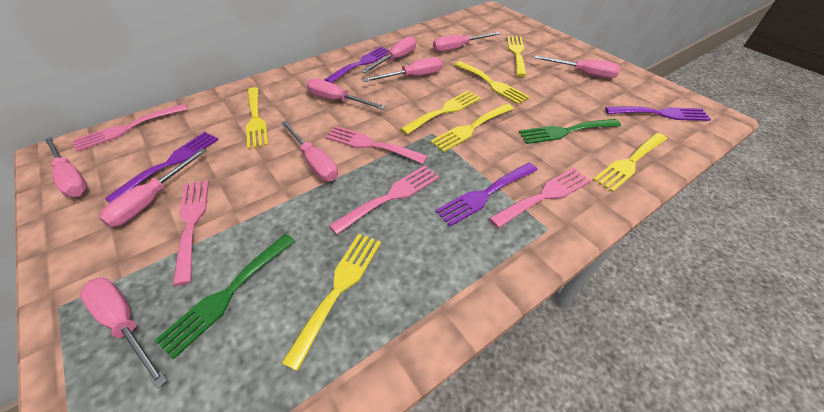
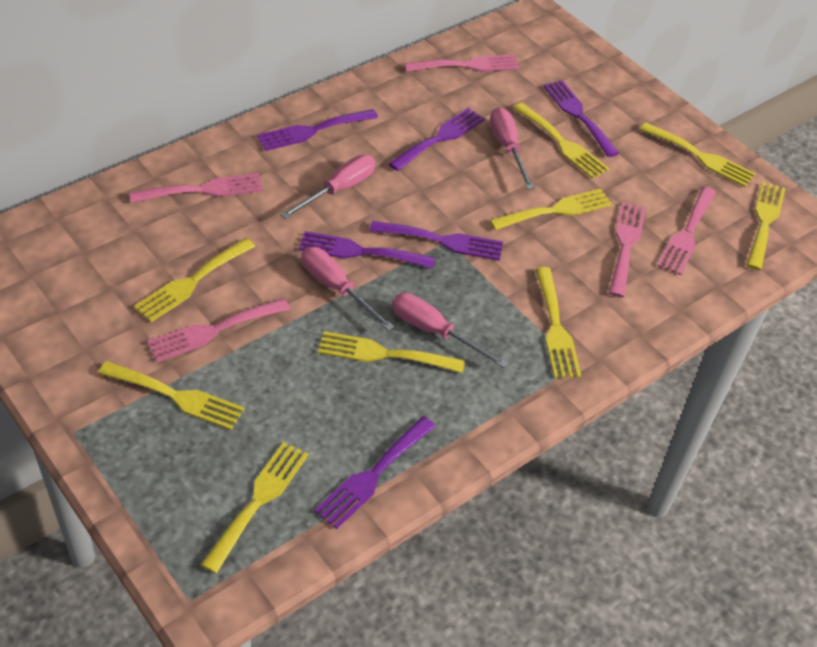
green fork: 2 -> 0
pink screwdriver: 9 -> 4
purple fork: 4 -> 6
yellow fork: 7 -> 9

